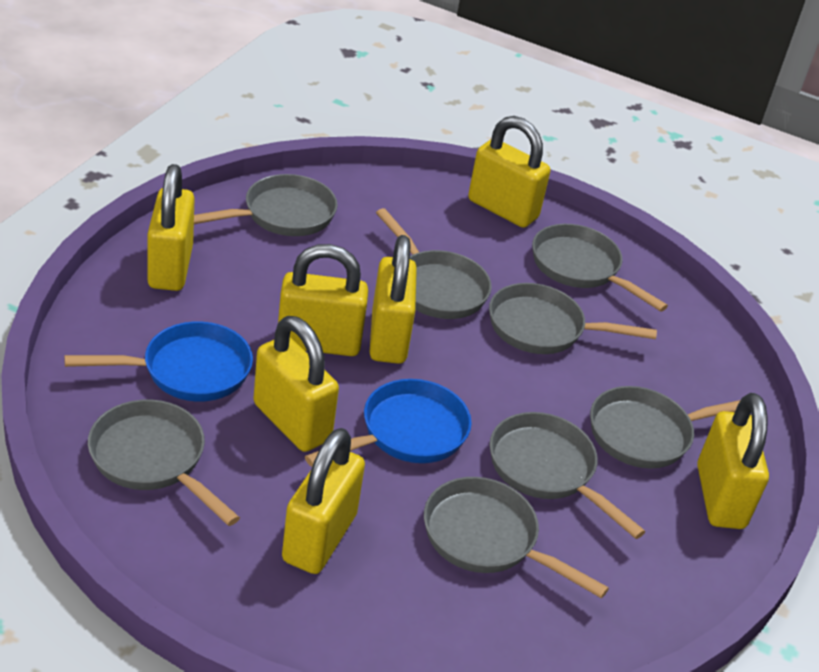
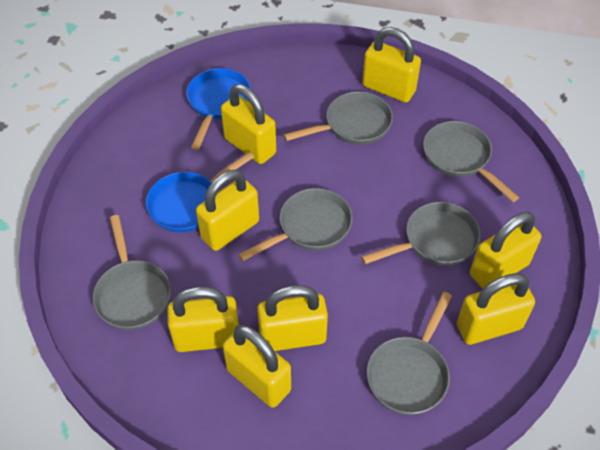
grey pan: 8 -> 6
yellow padlock: 7 -> 8

